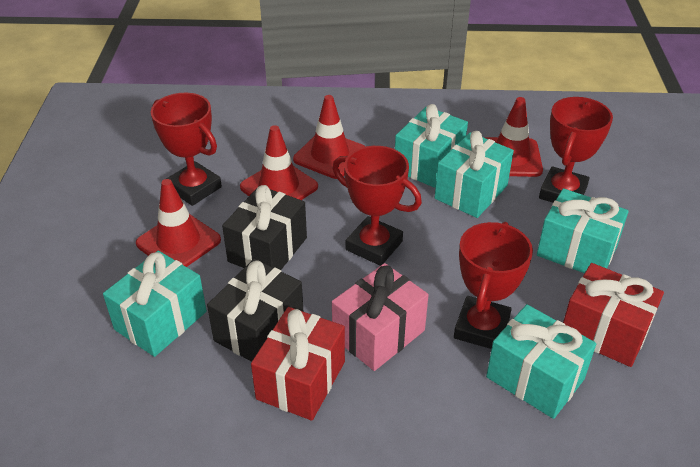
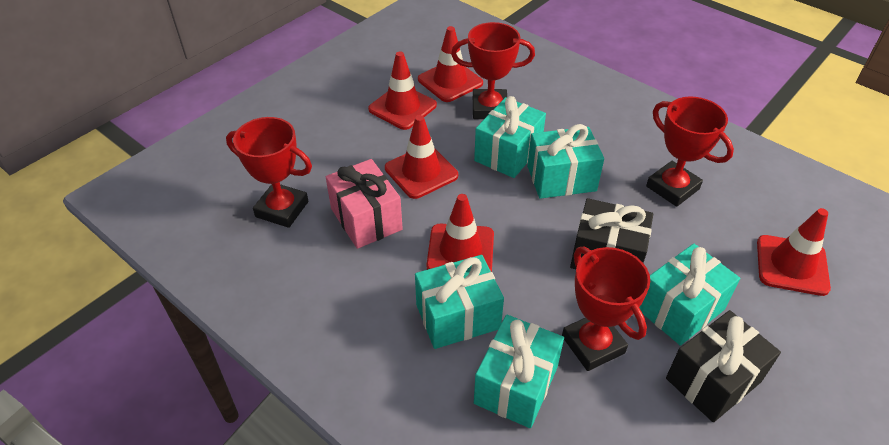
red gift: 2 -> 0
red traffic cone: 4 -> 5

